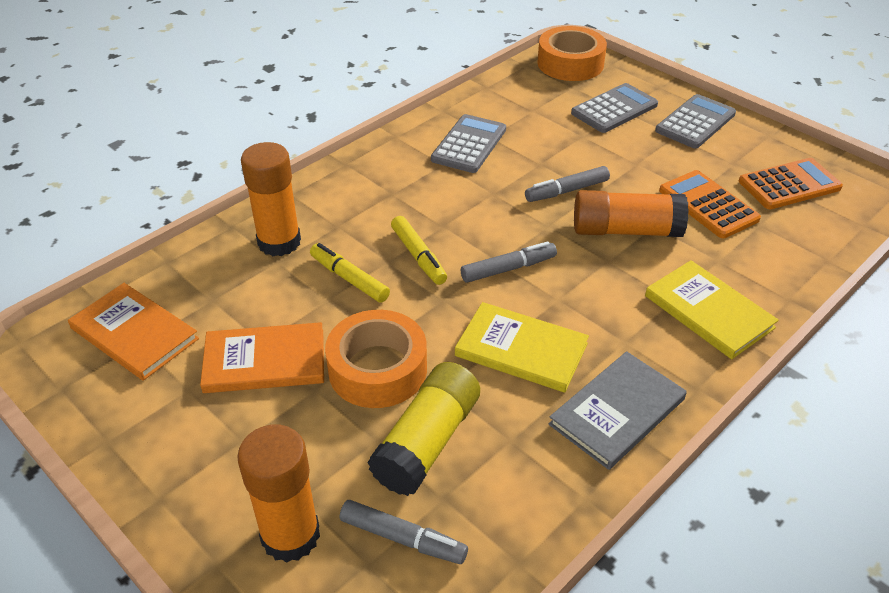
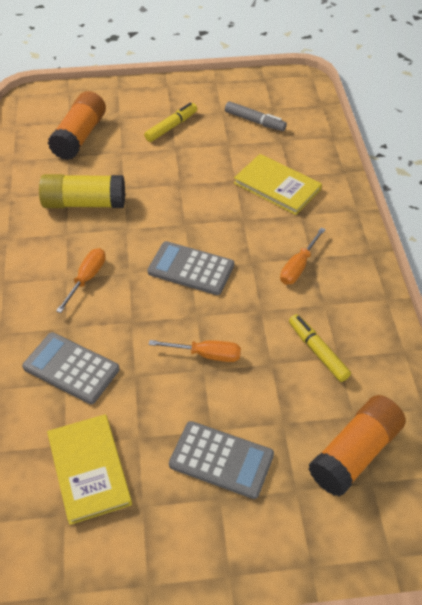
grey book: 1 -> 0
grey marker: 3 -> 1
orange book: 2 -> 0
orange calculator: 2 -> 0
orange glue stick: 3 -> 2
orange screwdriver: 0 -> 3
orange tape: 2 -> 0

